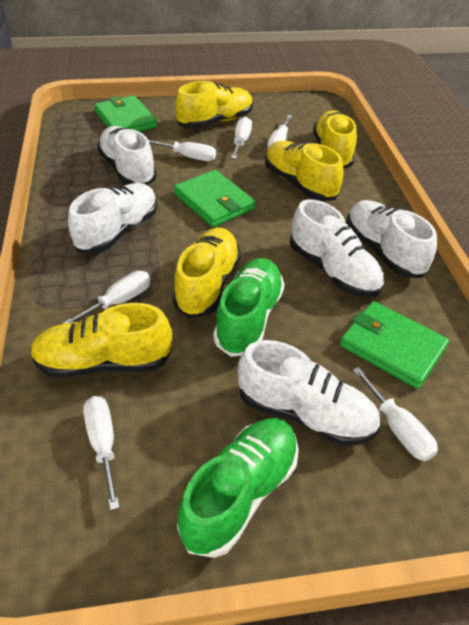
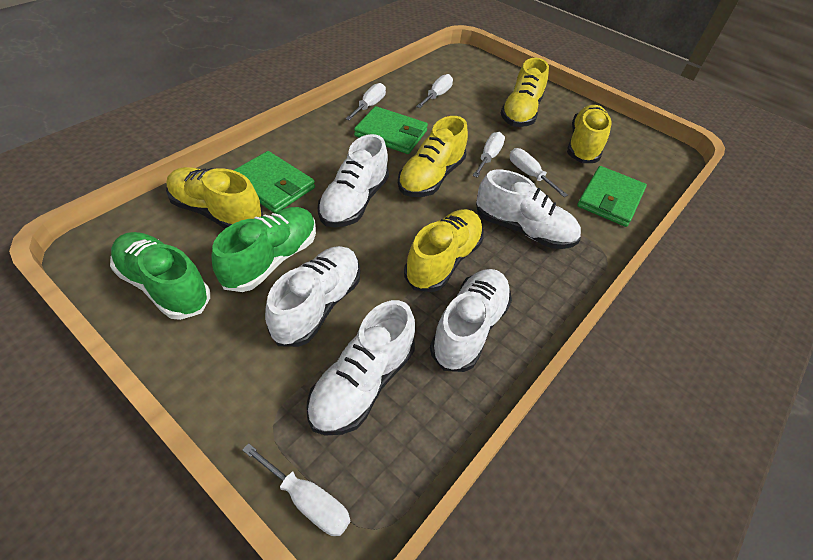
white screwdriver: 6 -> 5

